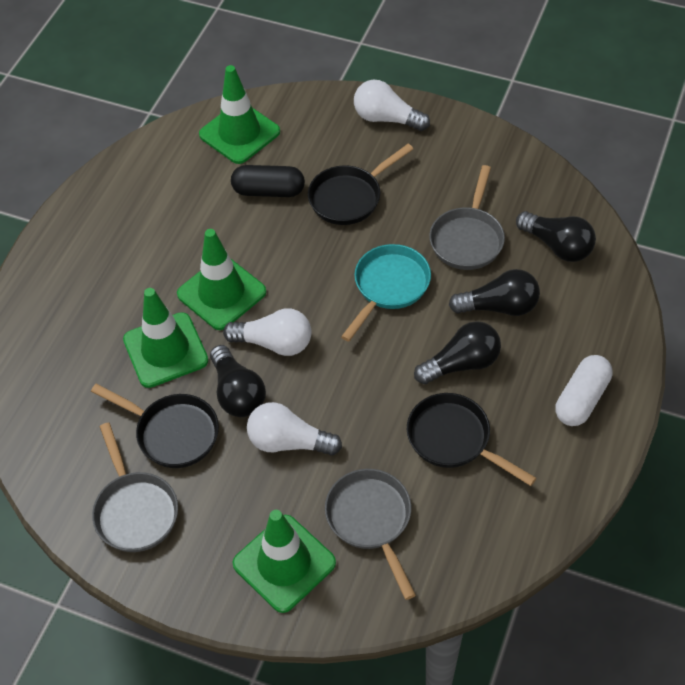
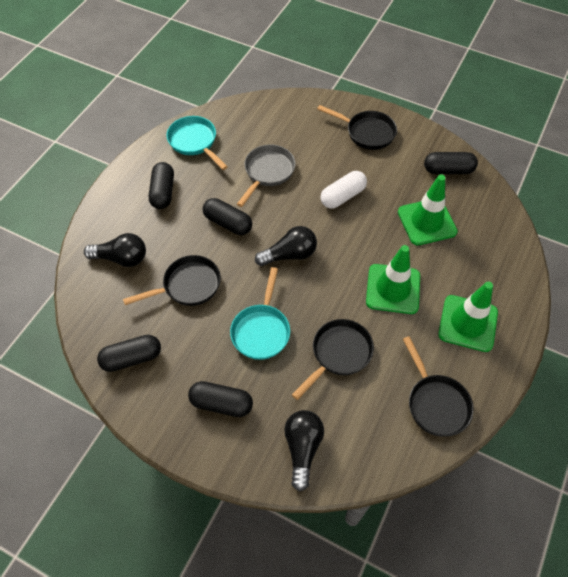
black capsule: 1 -> 5
black light bulb: 4 -> 3
black pan: 3 -> 4
green traffic cone: 4 -> 3
grey pan: 3 -> 1
turquoise pan: 1 -> 2
white light bulb: 3 -> 0

